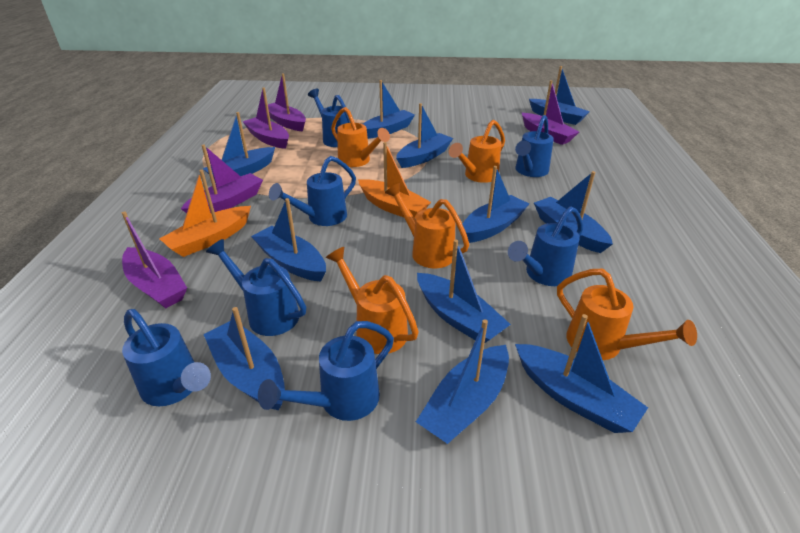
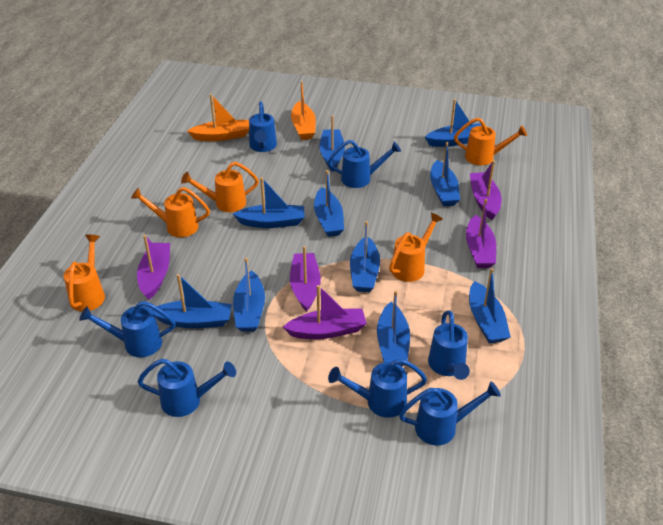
blue boat: 11 -> 10

